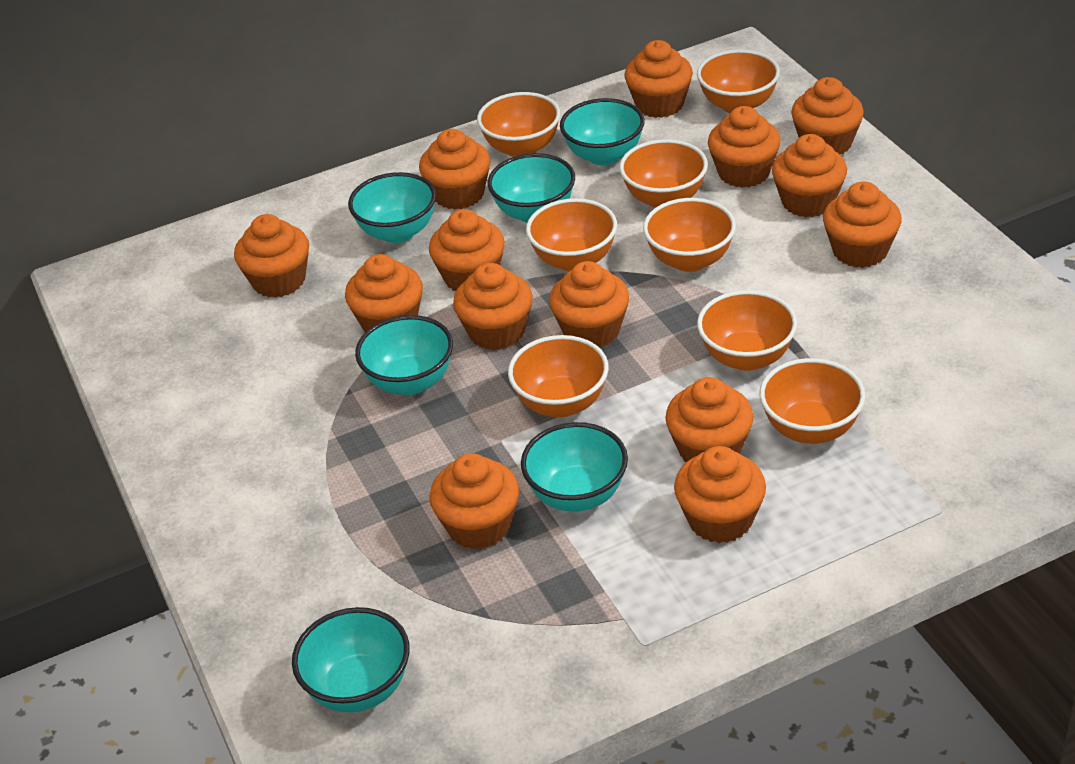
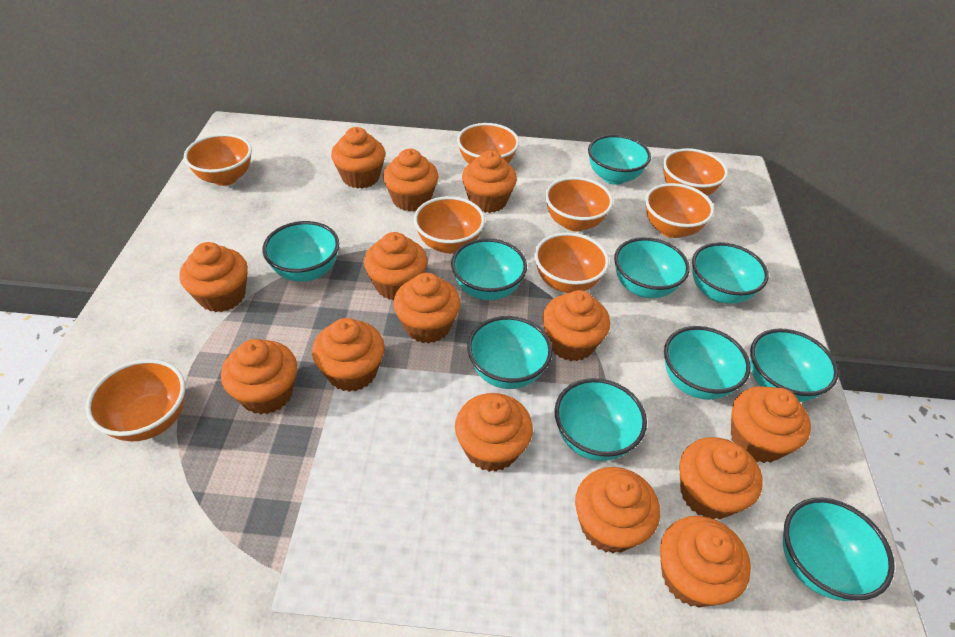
turquoise bowl: 6 -> 10

